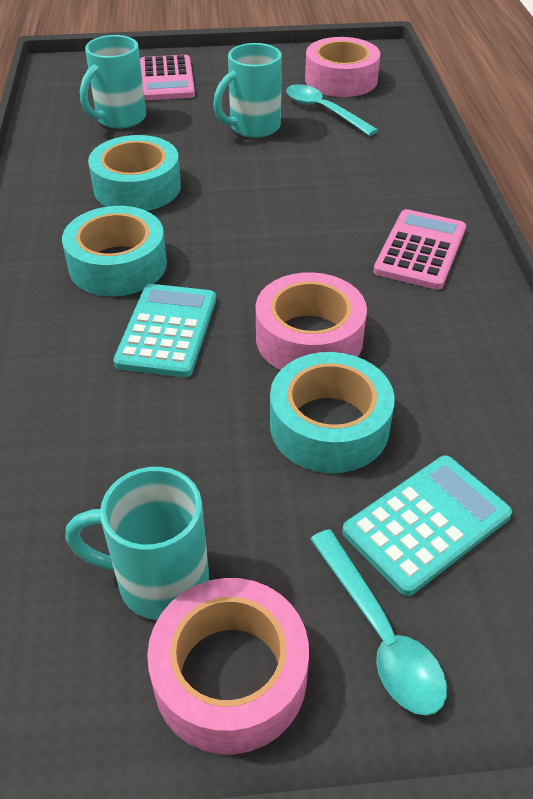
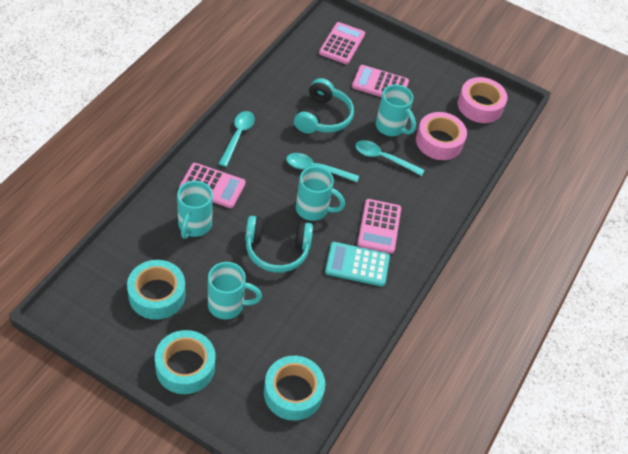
pink calculator: 2 -> 4
pink tape: 3 -> 2
turquoise calculator: 2 -> 1
turquoise headphones: 0 -> 2
turquoise mug: 3 -> 4
turquoise spoon: 2 -> 3

